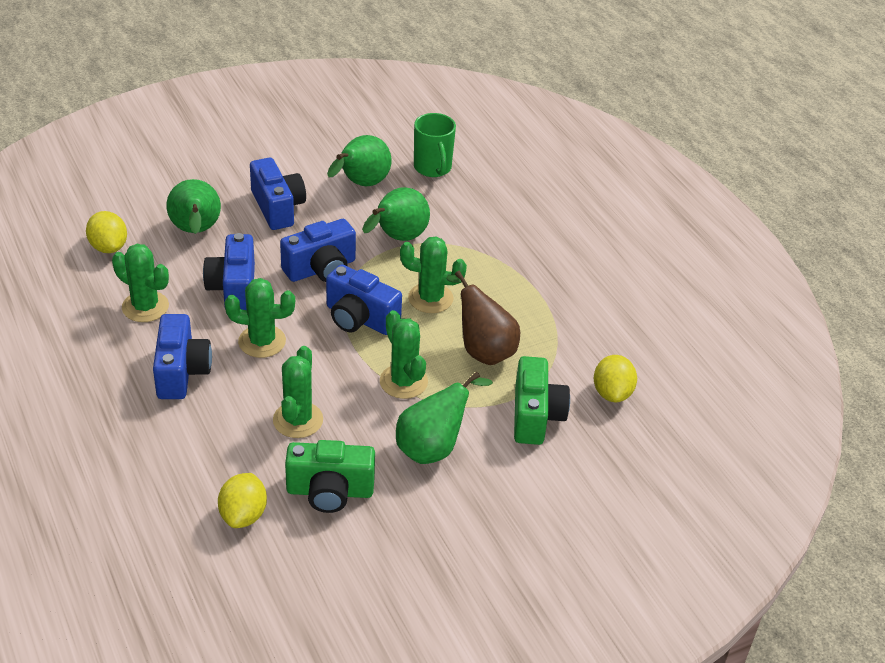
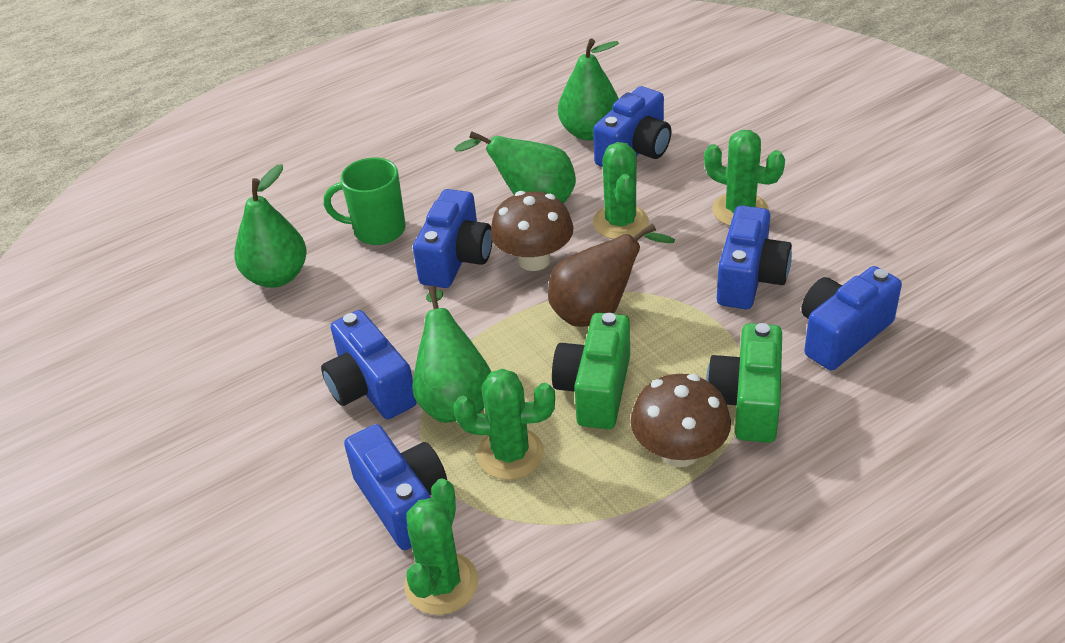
blue camera: 5 -> 6
brown mushroom: 0 -> 2
green cactus: 5 -> 4
yellow lemon: 3 -> 0

